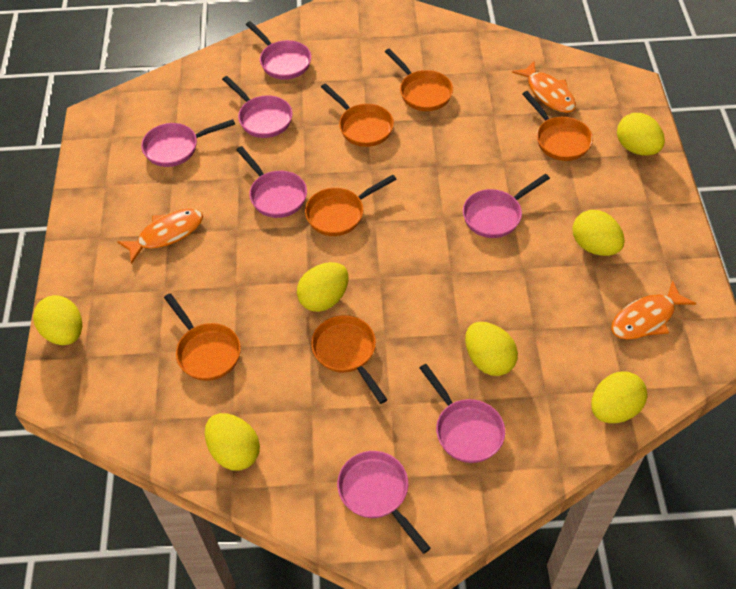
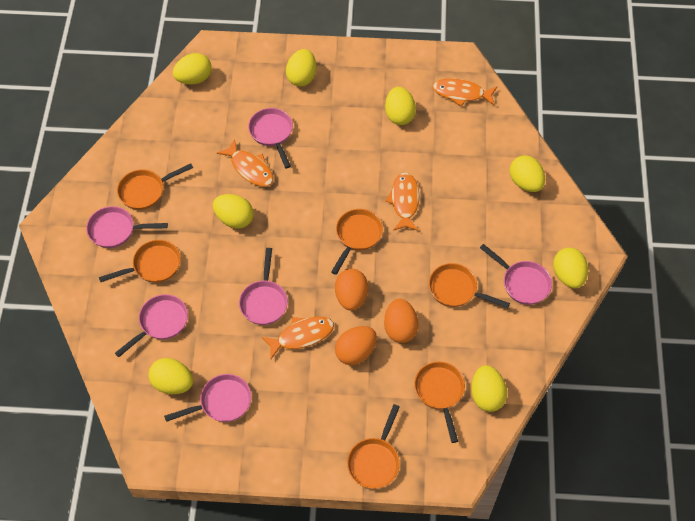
orange egg: 0 -> 3
orange fish: 3 -> 4
pink pan: 7 -> 6
yellow egg: 7 -> 8

